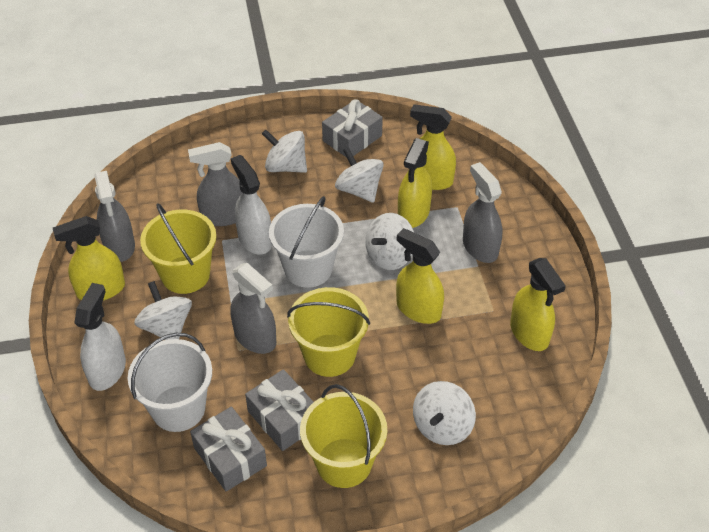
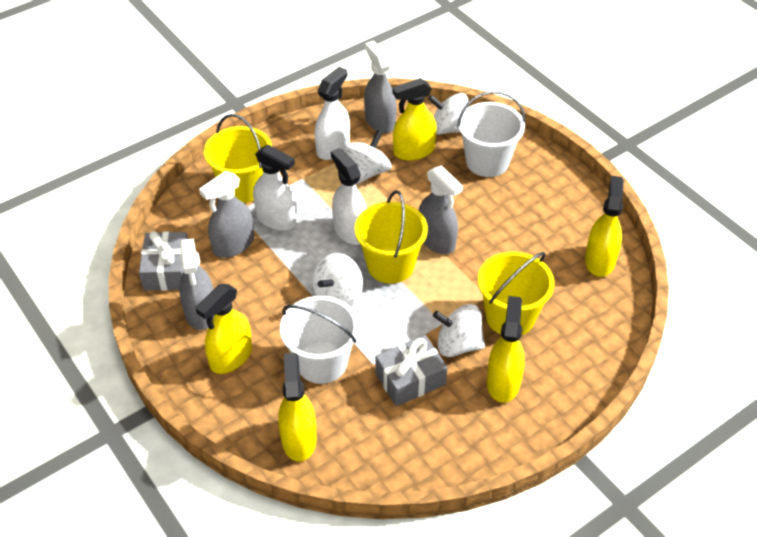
grey gift: 3 -> 2
white spinning top: 5 -> 4
white spray bottle: 2 -> 3

